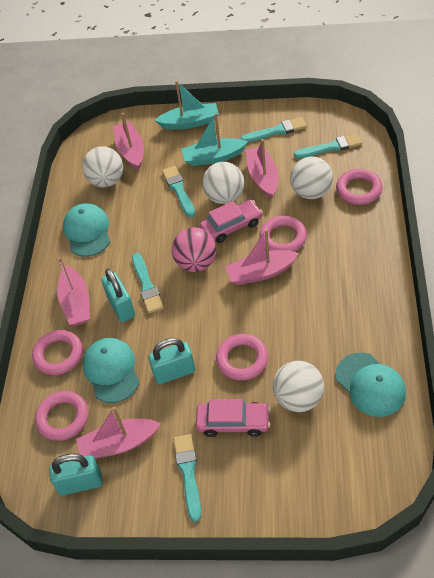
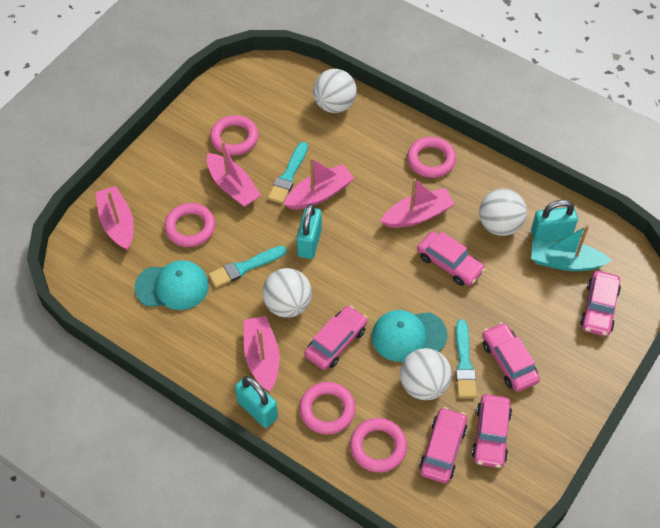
pink ball: 1 -> 0
pink car: 2 -> 6
turquoise boat: 2 -> 1
turquoise brush: 5 -> 3
turquoise cap: 3 -> 2

